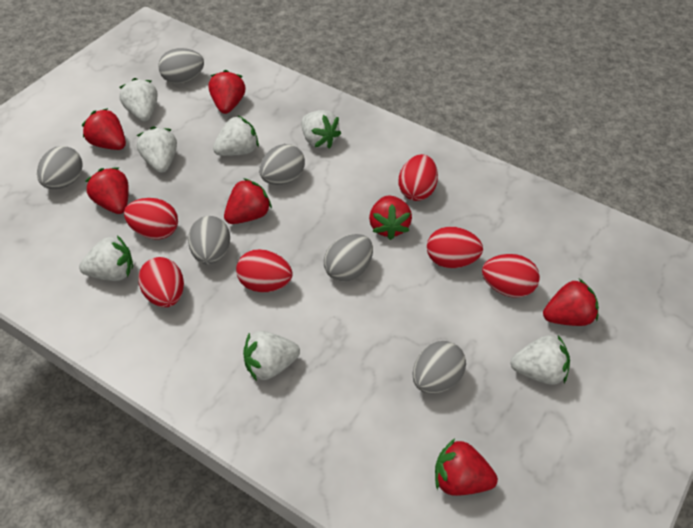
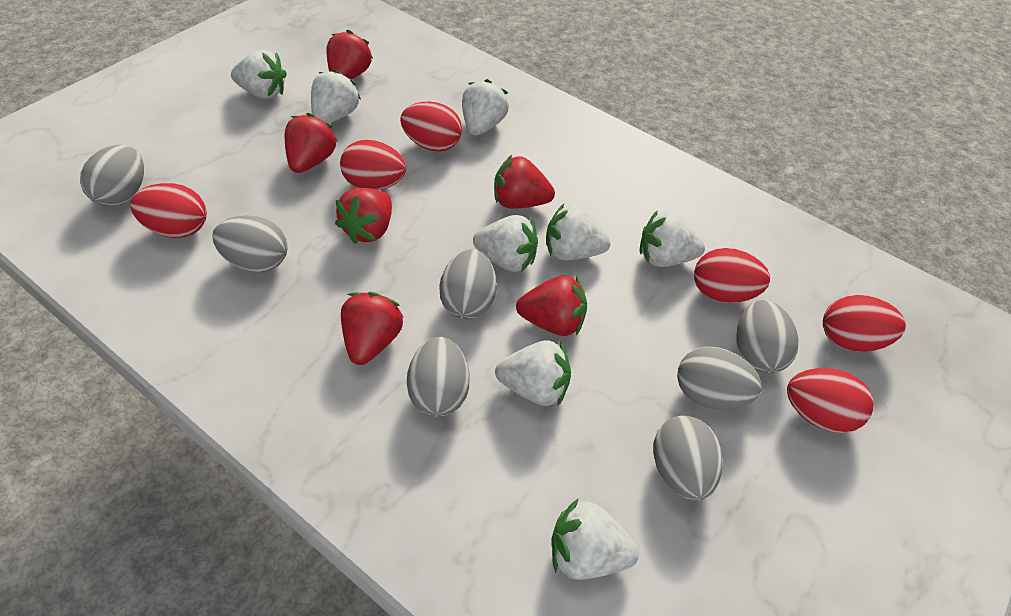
grey egg: 6 -> 7
red strawberry: 7 -> 6
white strawberry: 7 -> 8

